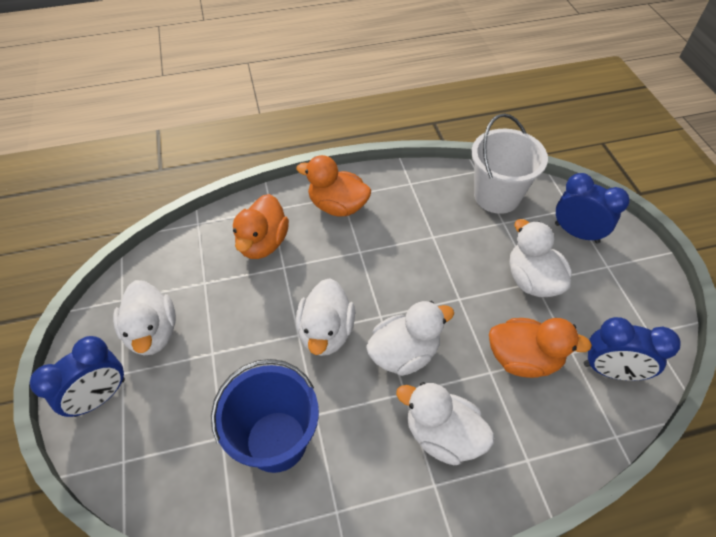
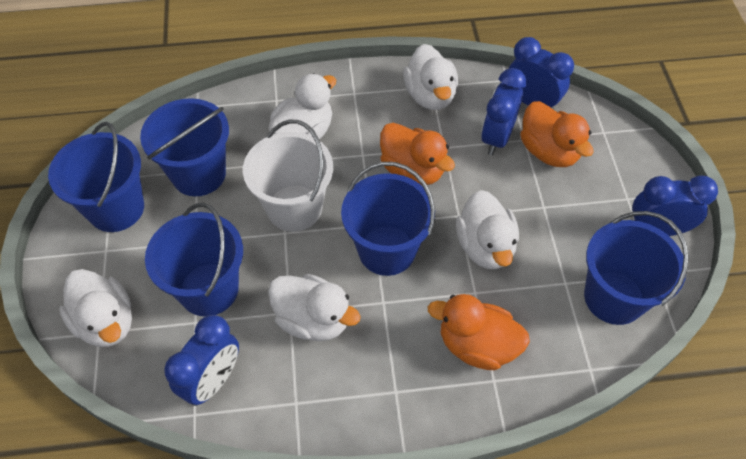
blue bucket: 1 -> 5
blue clock: 3 -> 4

